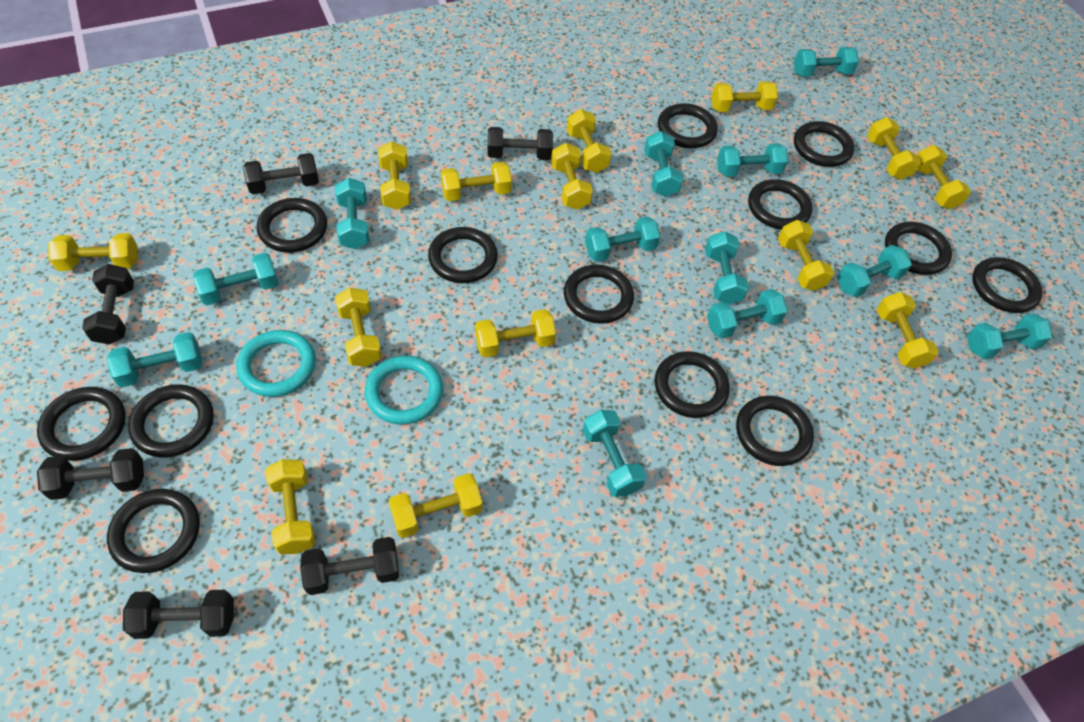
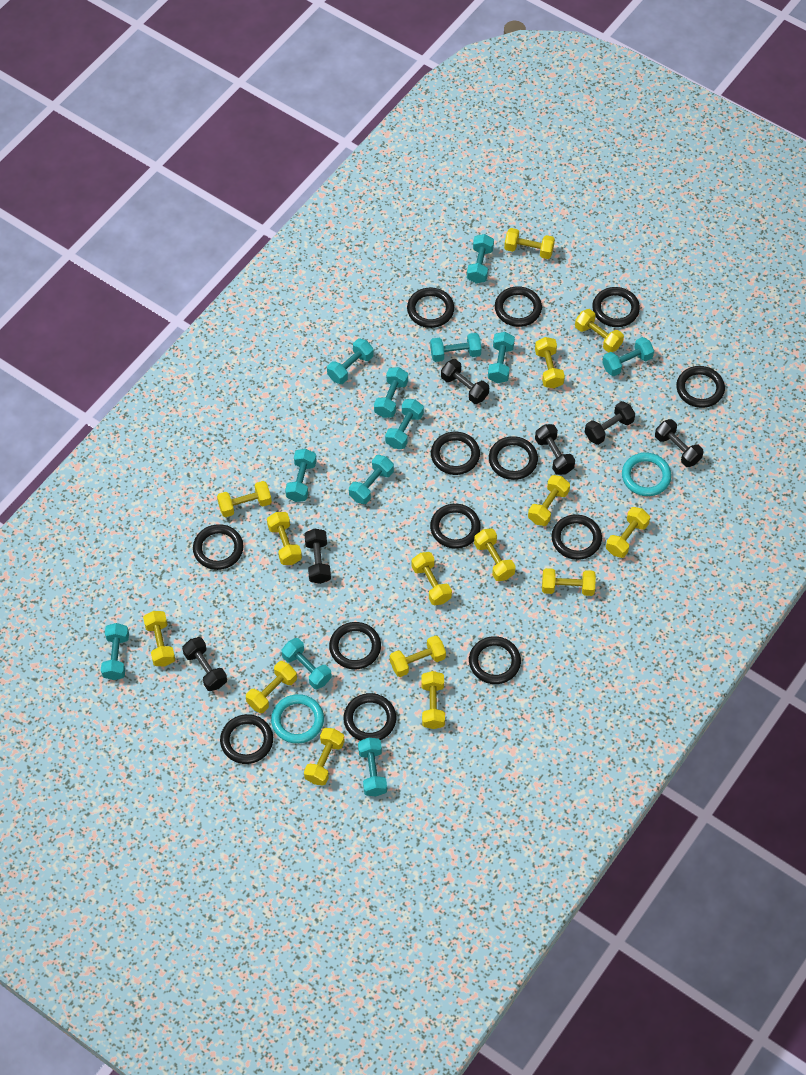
yellow dumbbell: 14 -> 15

